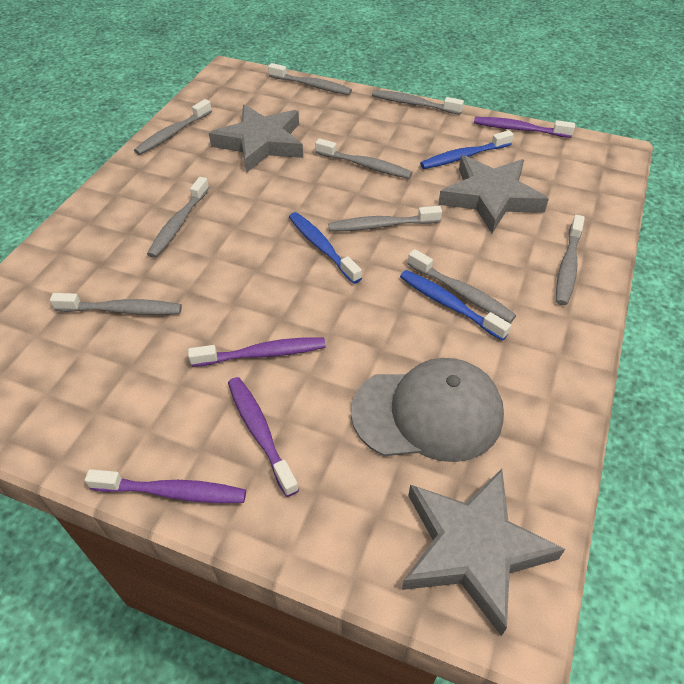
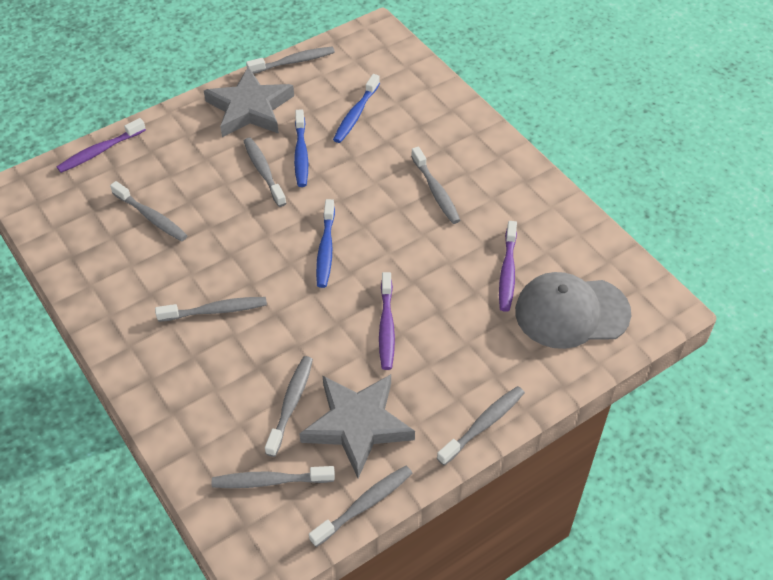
grey star: 3 -> 2
purple toothbrush: 4 -> 3

